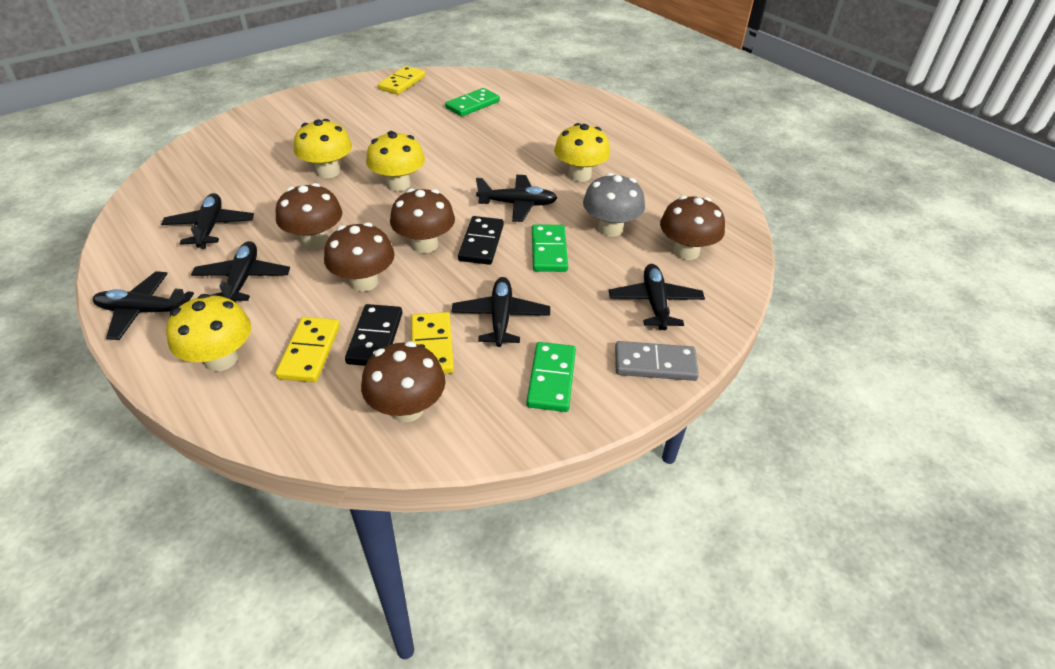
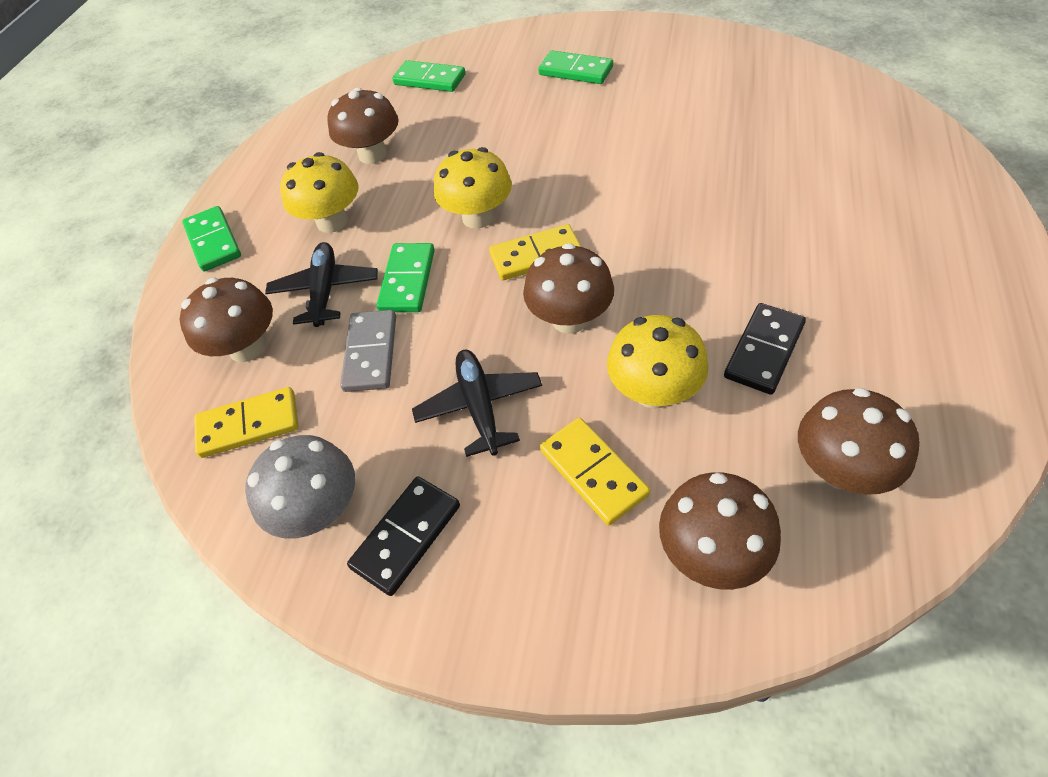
black plane: 6 -> 2
green domino: 3 -> 4
yellow mushroom: 4 -> 3

